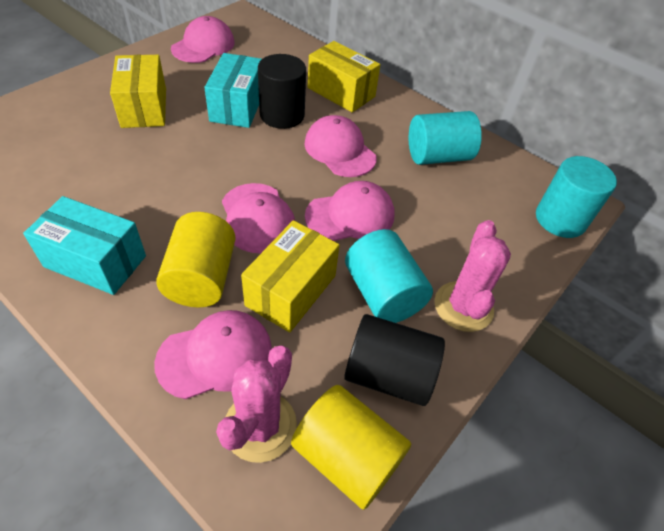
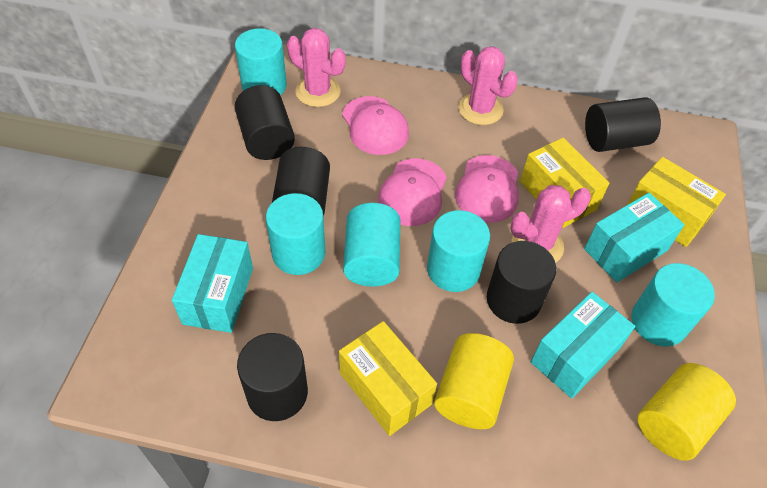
black cylinder: 2 -> 5
pink cactus: 2 -> 3
pink cap: 5 -> 3
turquoise box: 2 -> 3
turquoise cylinder: 3 -> 5

